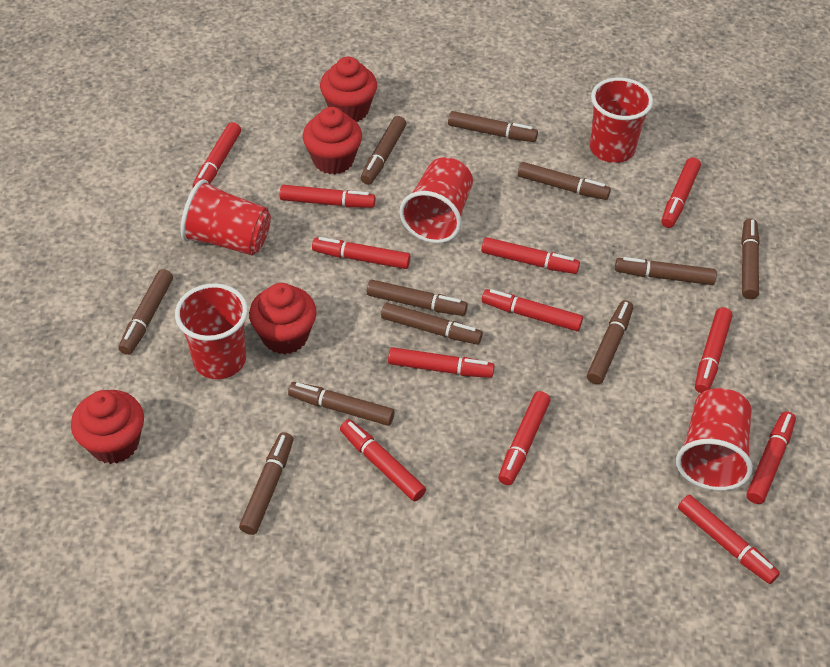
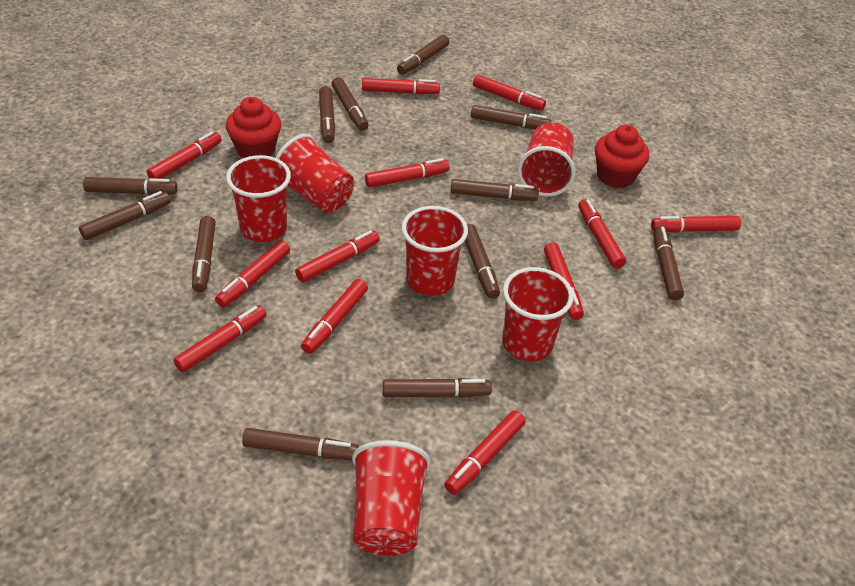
brown marker: 11 -> 12
red cup: 5 -> 6
red cupcake: 4 -> 2

